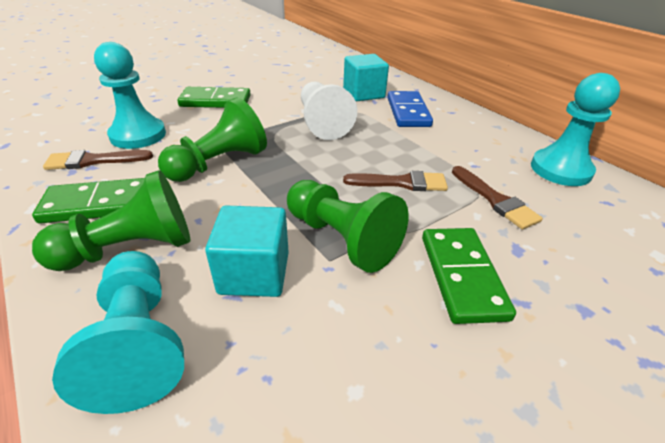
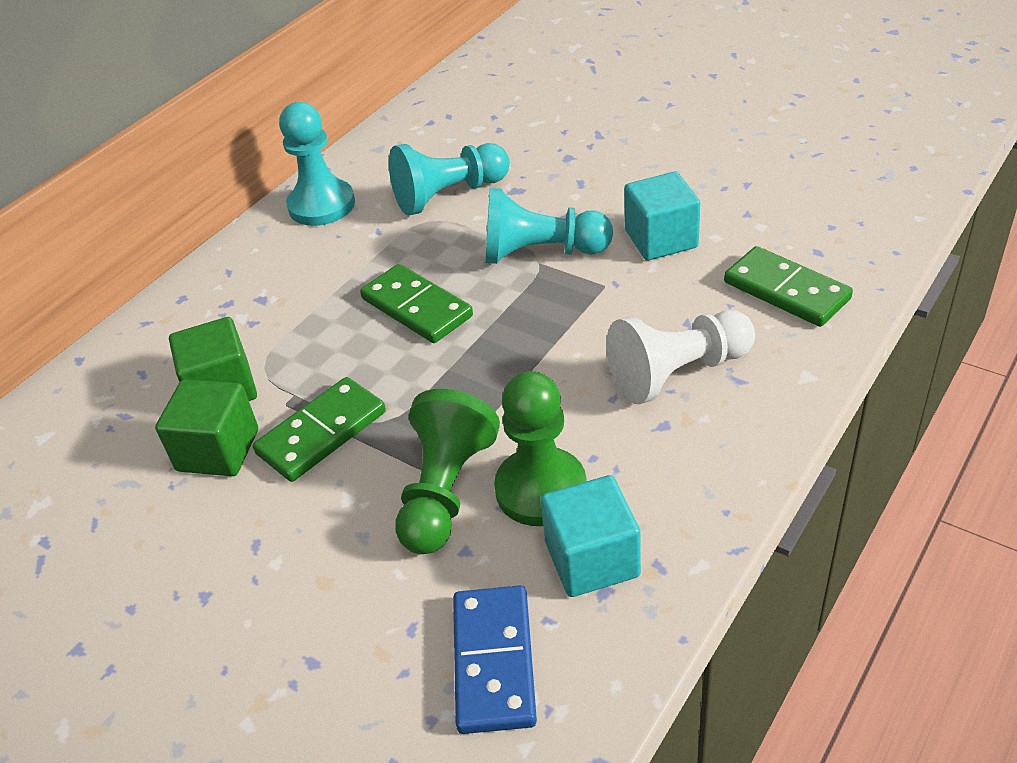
brown brush: 3 -> 0
green cube: 0 -> 2
green pawn: 3 -> 2

